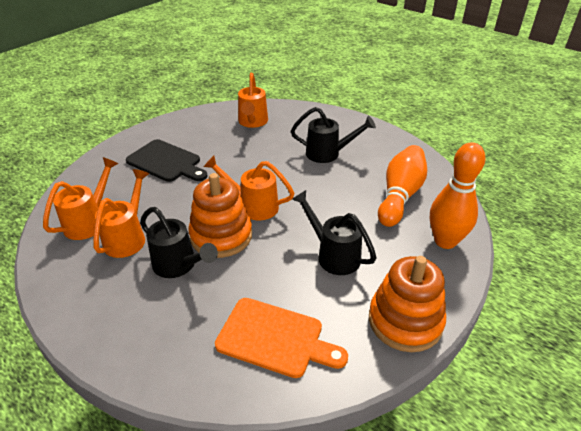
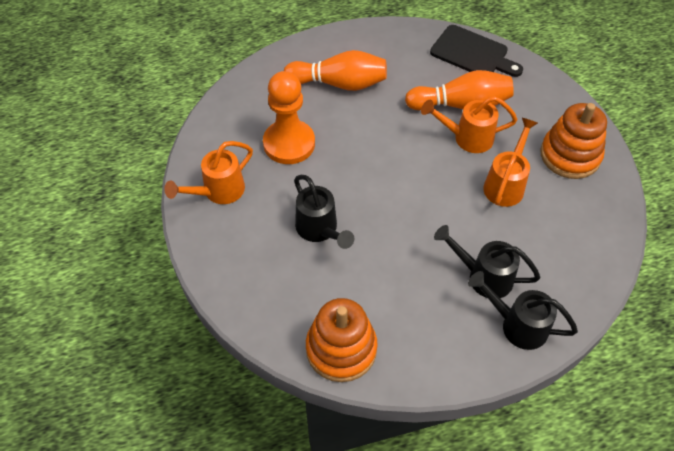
orange cutting board: 1 -> 0
orange pawn: 0 -> 1
orange watering can: 4 -> 3

